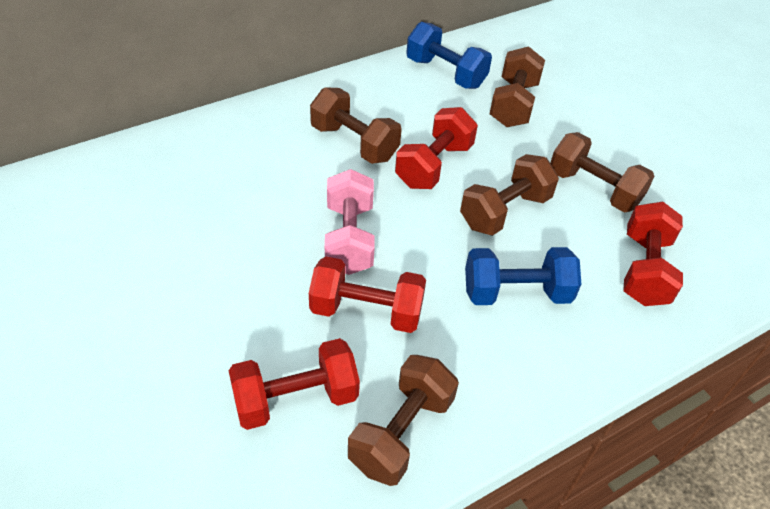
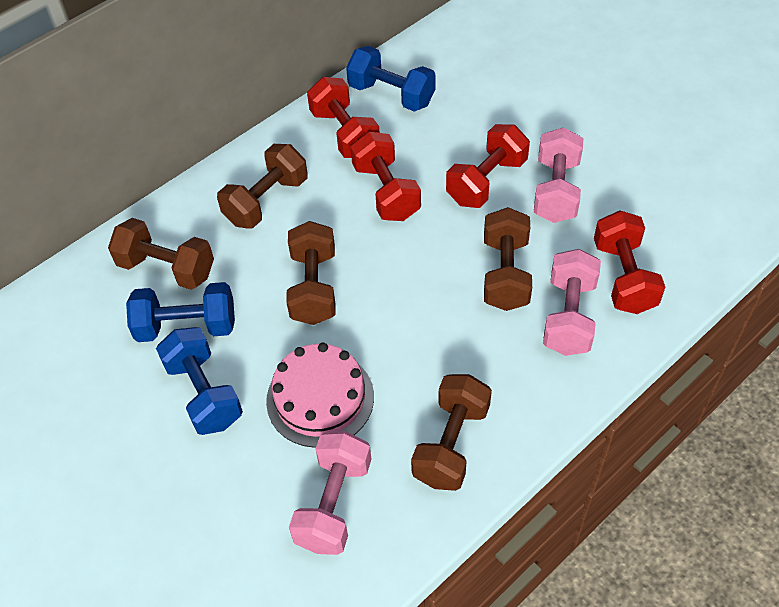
blue dumbbell: 2 -> 3
pink cake: 0 -> 1
pink dumbbell: 1 -> 3

